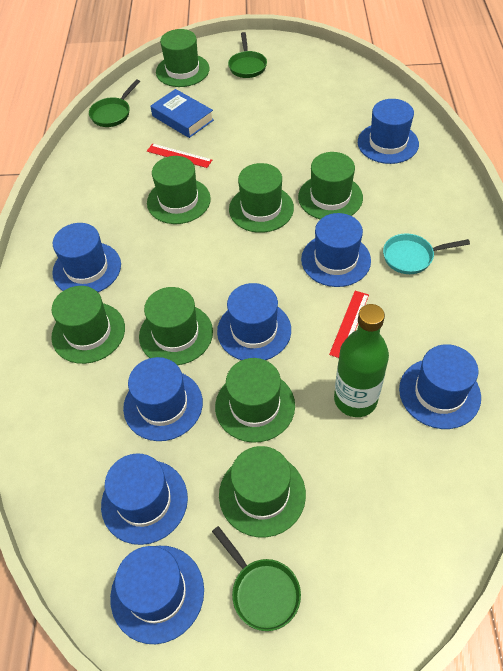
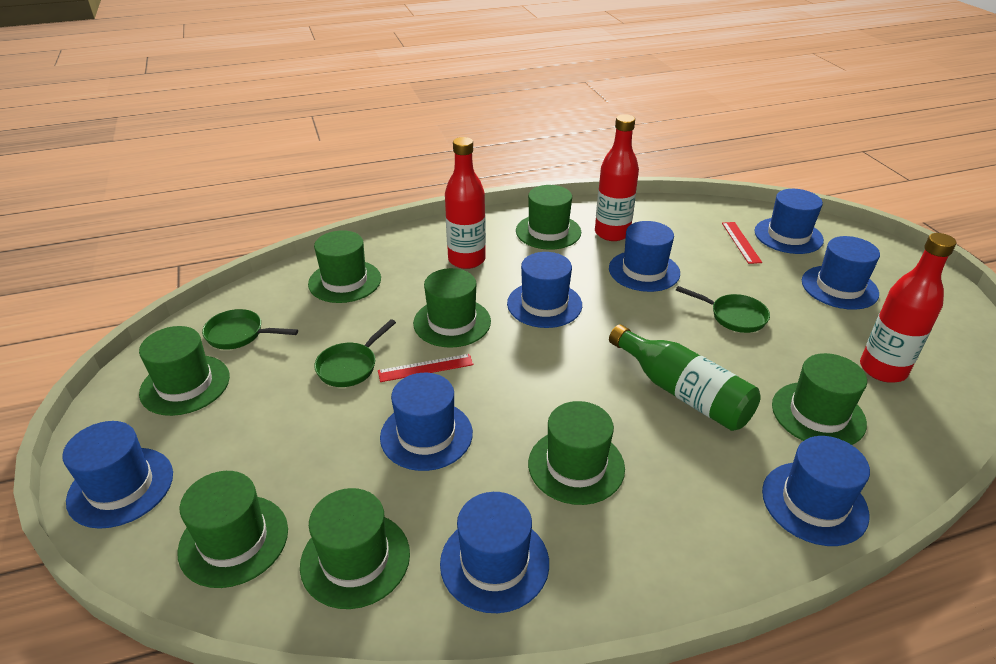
blue book: 1 -> 0
red bottle: 0 -> 3
turquoise pan: 1 -> 0

